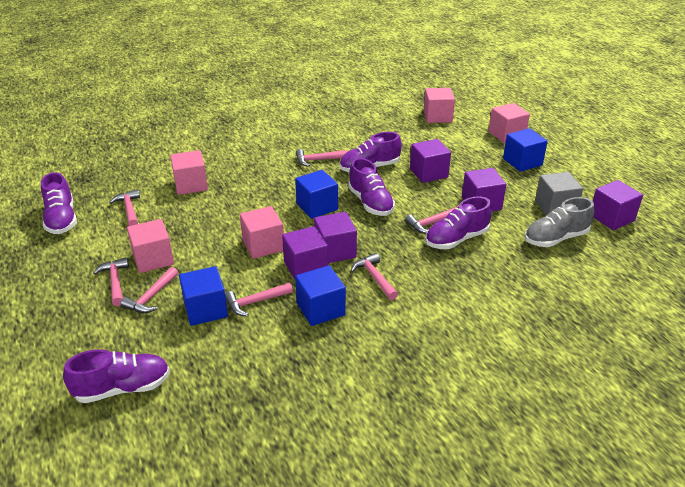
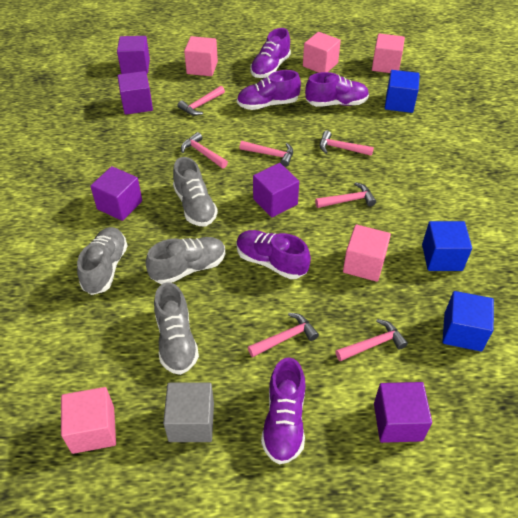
blue cube: 4 -> 3
grey shoe: 1 -> 4

